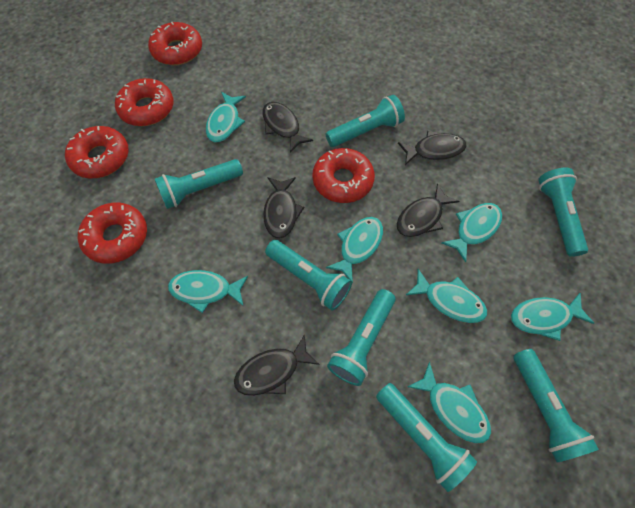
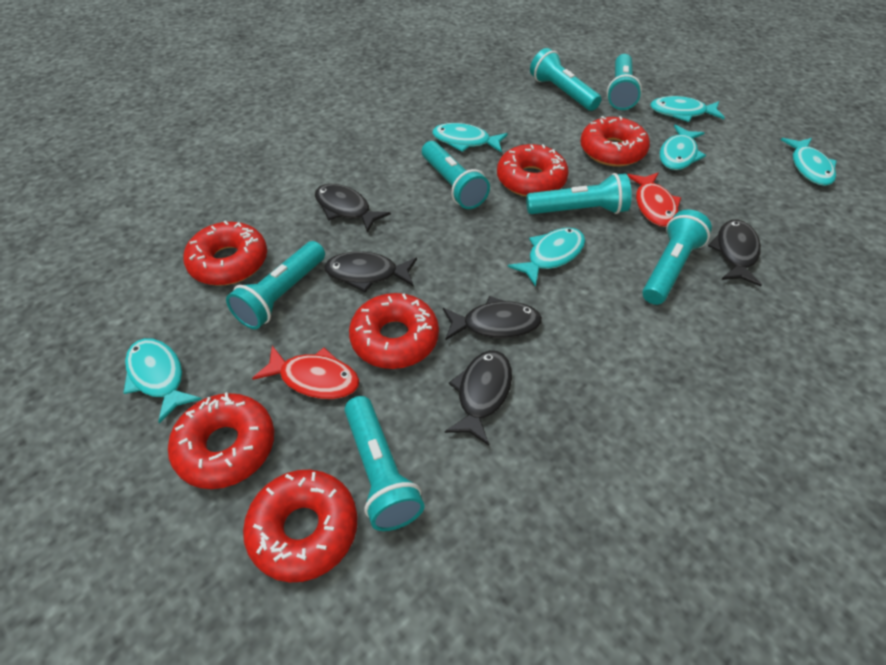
red donut: 5 -> 6
red fish: 0 -> 2
turquoise fish: 7 -> 6

